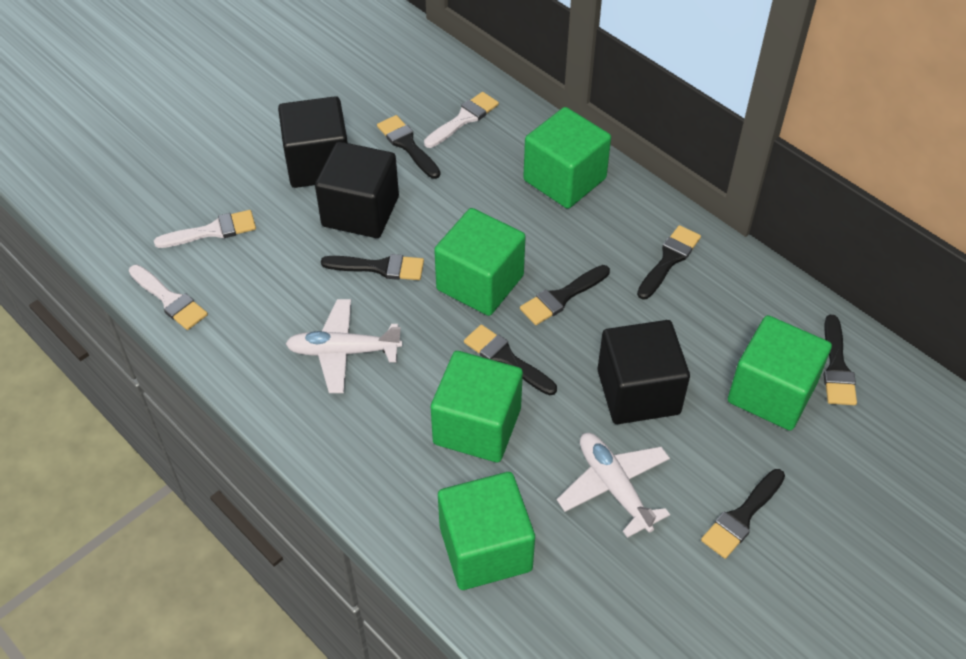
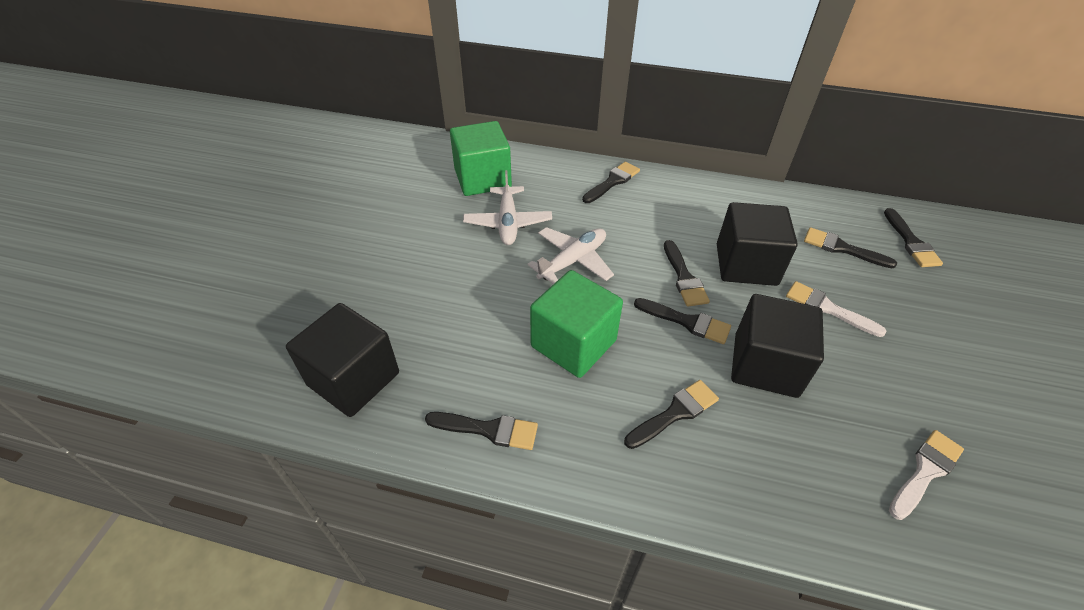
green cube: 5 -> 2
white brush: 3 -> 2

